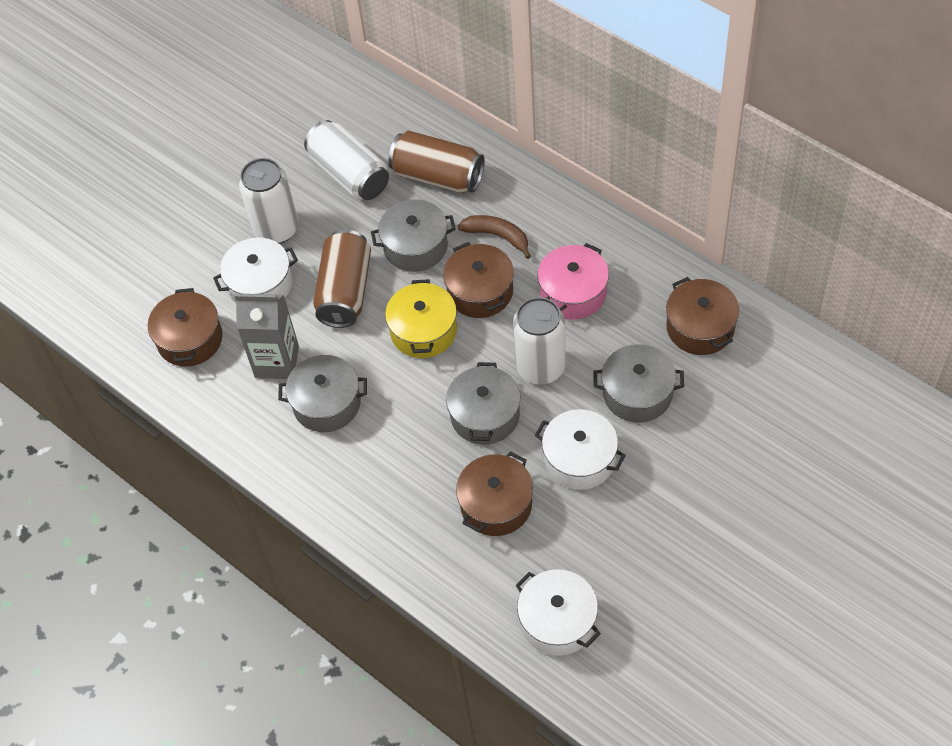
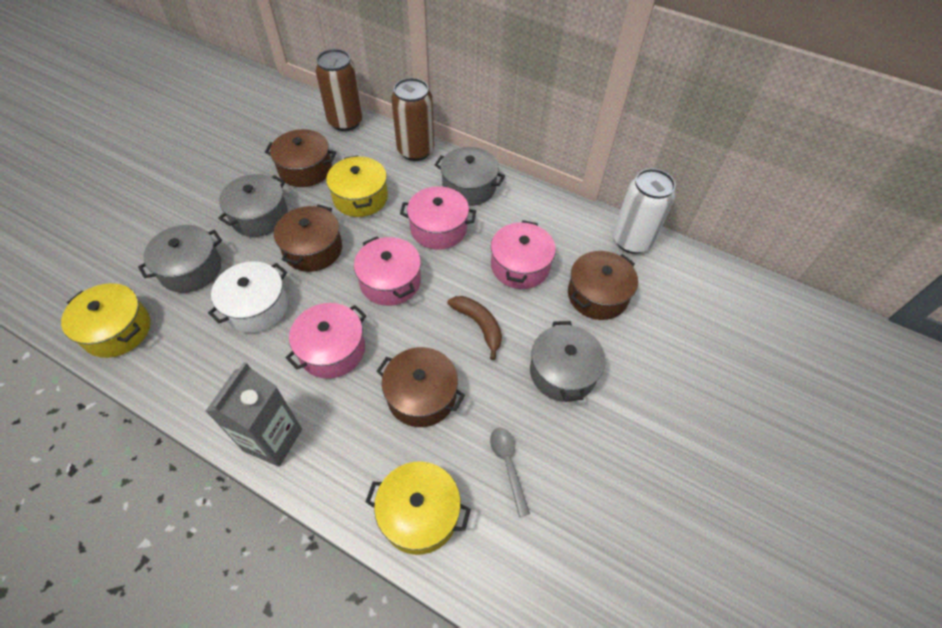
grey spoon: 0 -> 1
pink pot: 1 -> 4
white can: 3 -> 1
white pot: 3 -> 1
yellow pot: 1 -> 3

